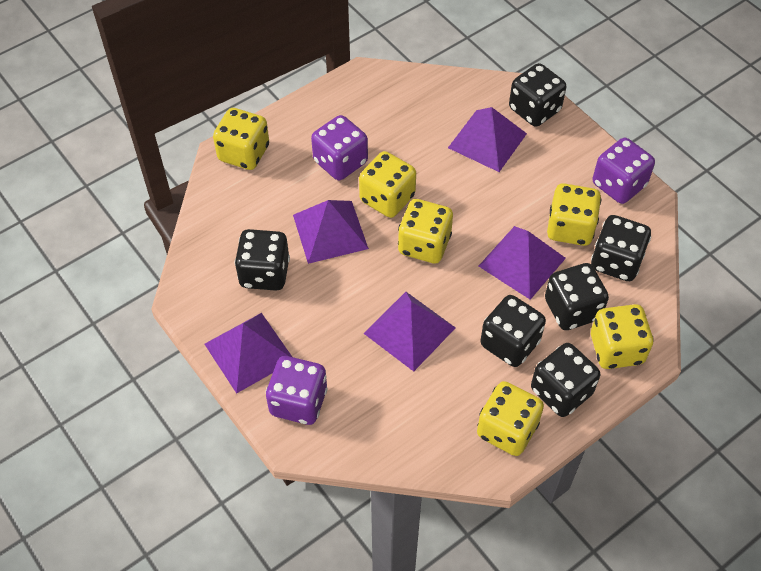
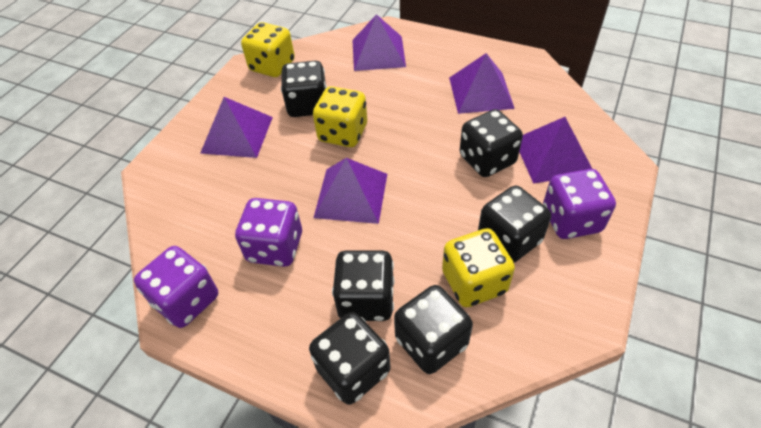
yellow dice: 6 -> 3

